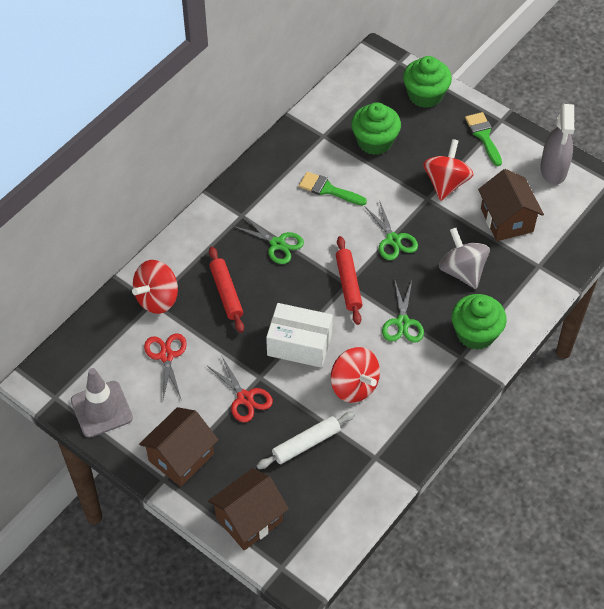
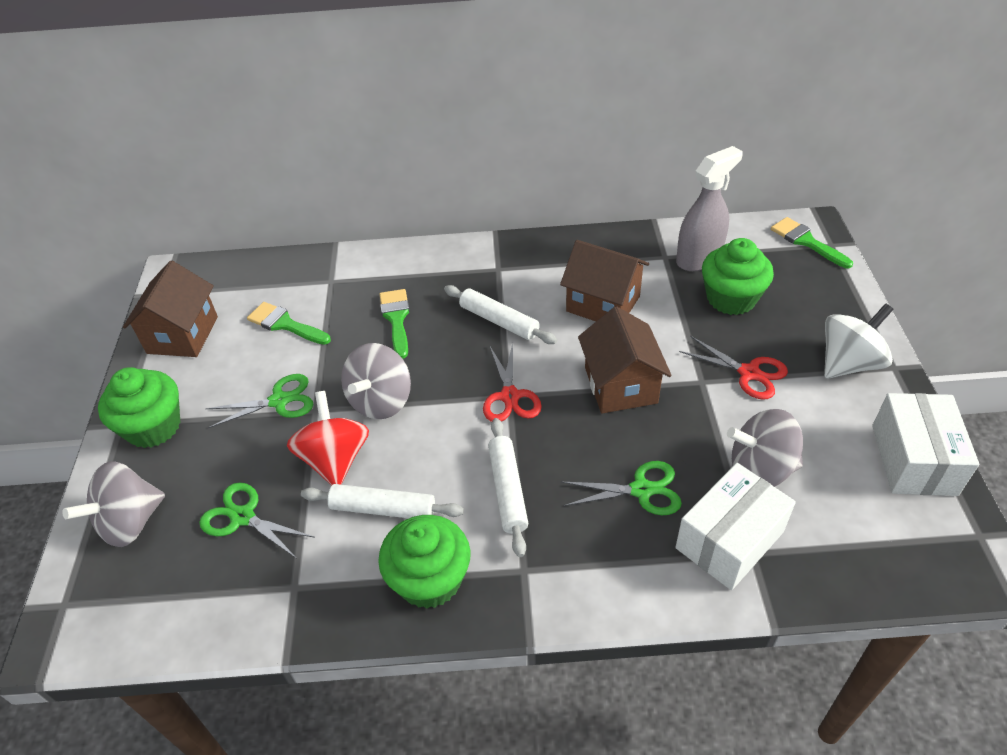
green brush: 2 -> 3
grey spinning top: 1 -> 3
grey traffic cone: 1 -> 0
red rolling pin: 2 -> 0
red spinning top: 3 -> 1
white box: 1 -> 2
white rolling pin: 1 -> 3
white spinning top: 0 -> 1

